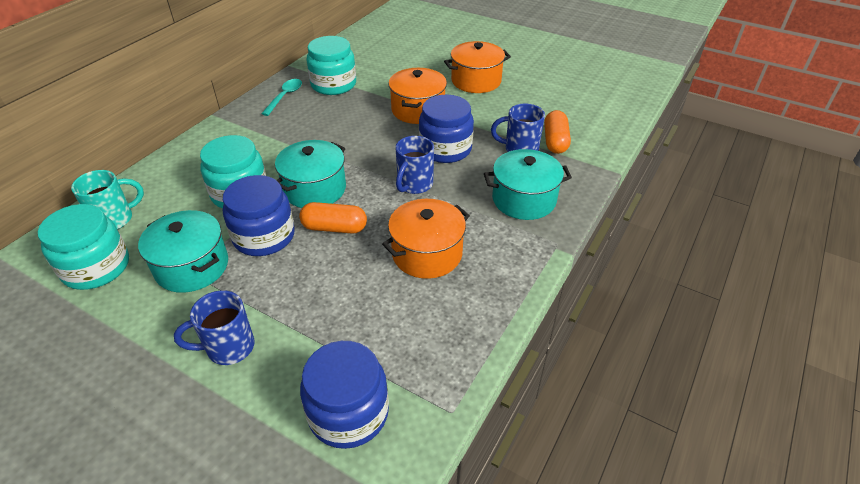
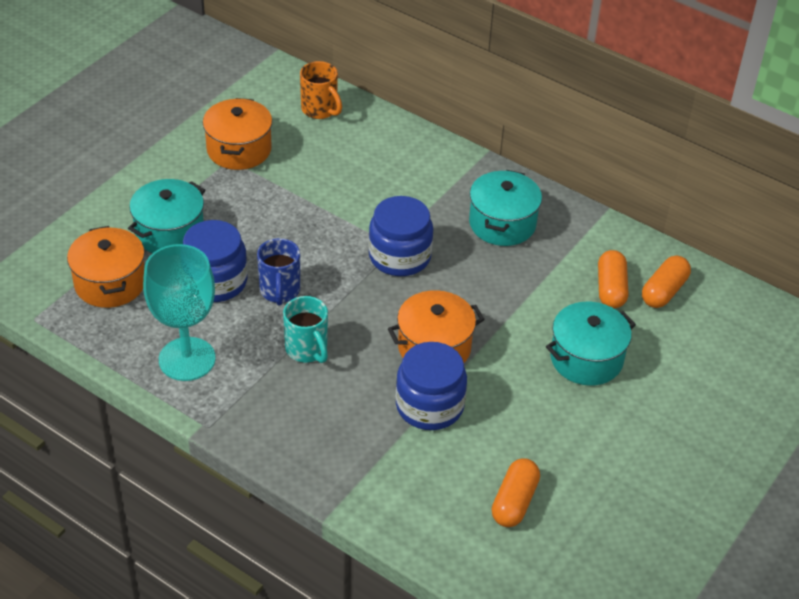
blue mug: 3 -> 1
orange capsule: 2 -> 3
orange mug: 0 -> 1
turquoise goblet: 0 -> 1
turquoise jar: 3 -> 0
turquoise spoon: 1 -> 0

